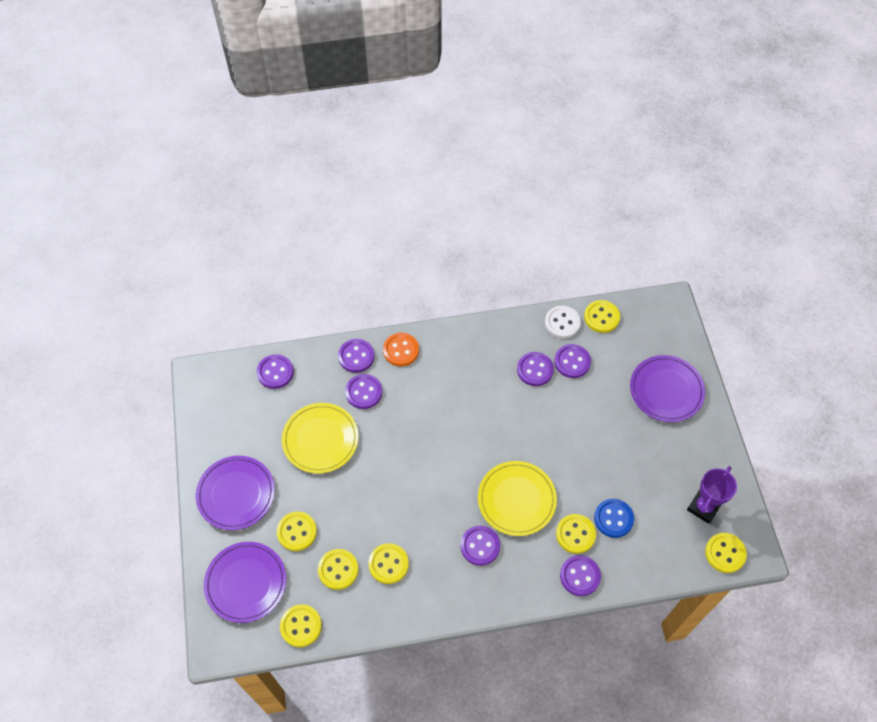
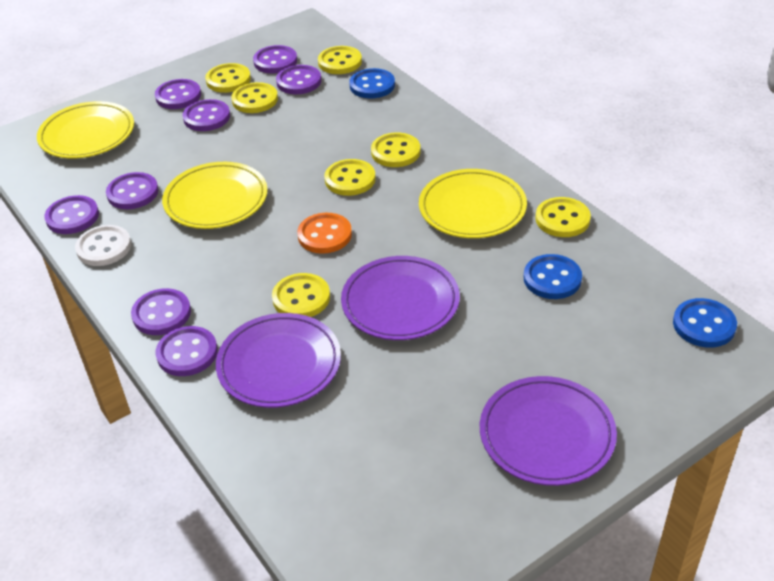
blue button: 1 -> 3
purple button: 7 -> 8
purple trophy: 1 -> 0
yellow plate: 2 -> 3

